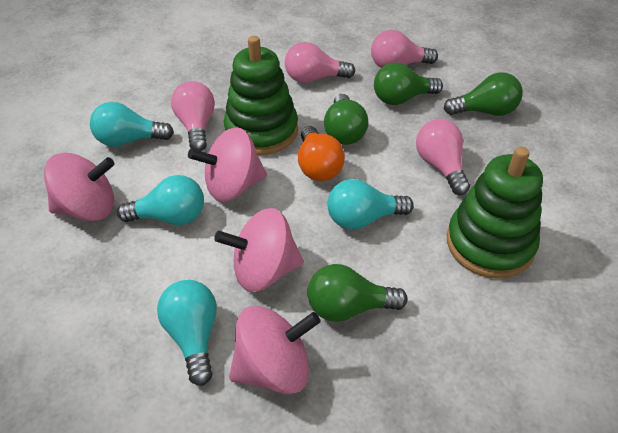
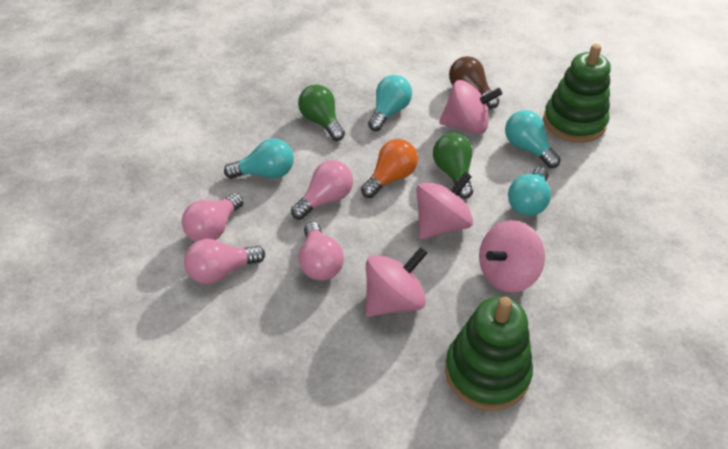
brown light bulb: 0 -> 1
green light bulb: 4 -> 2

